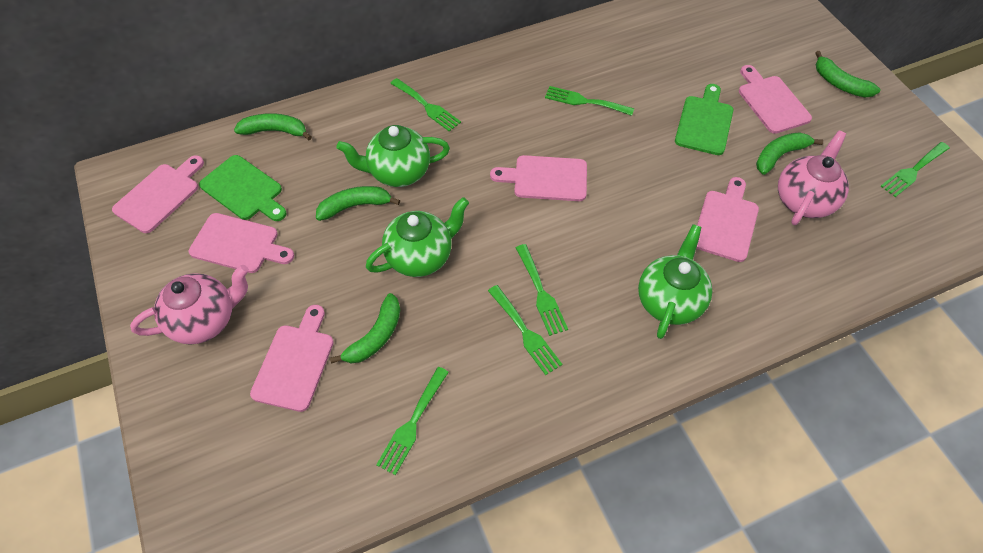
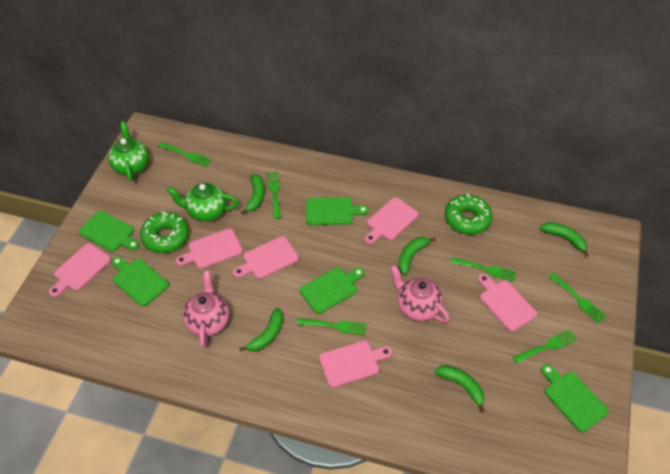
green cutting board: 2 -> 5
green donut: 0 -> 2
green teapot: 3 -> 2

